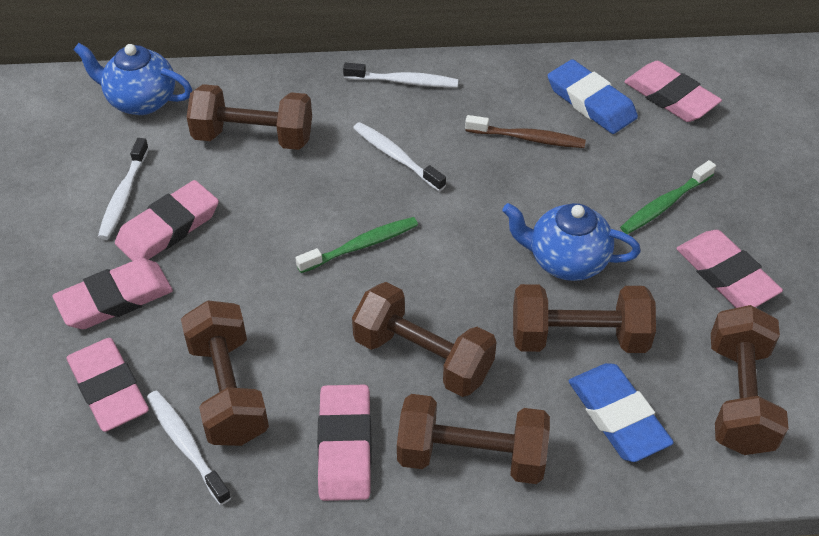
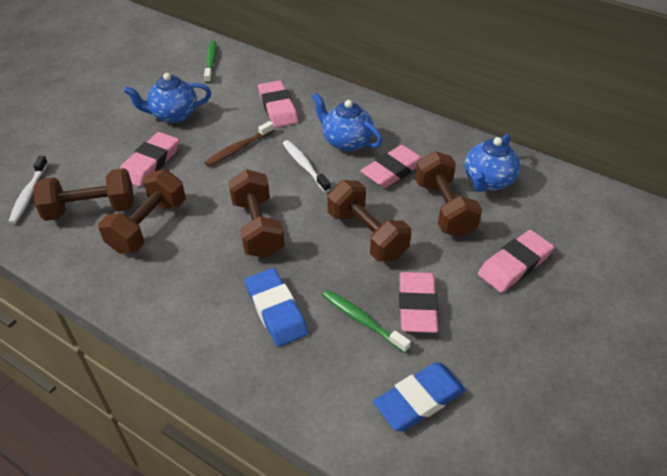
blue teapot: 2 -> 3
brown dumbbell: 6 -> 5
pink eraser: 6 -> 5
white toothbrush: 4 -> 2

